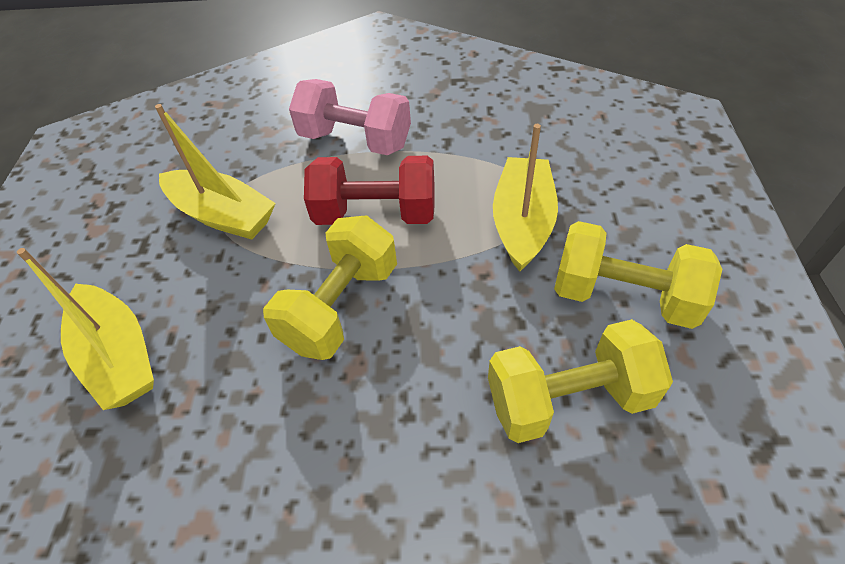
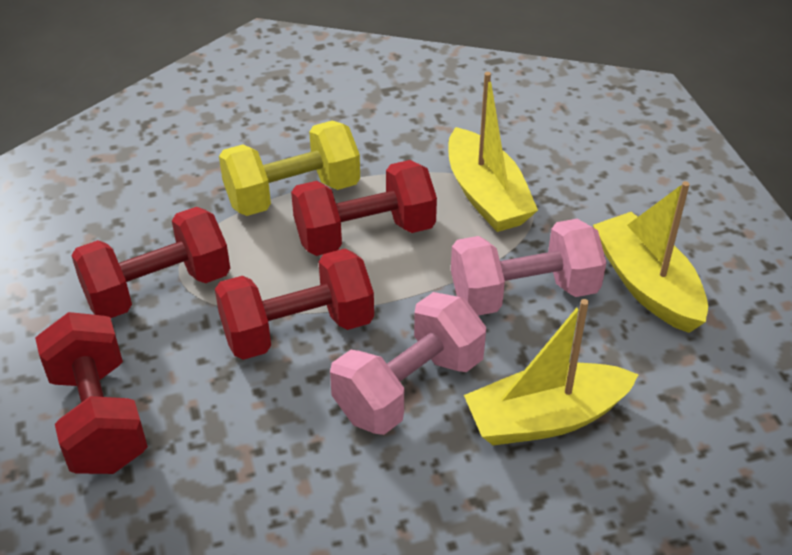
pink dumbbell: 1 -> 2
red dumbbell: 1 -> 4
yellow dumbbell: 3 -> 1

